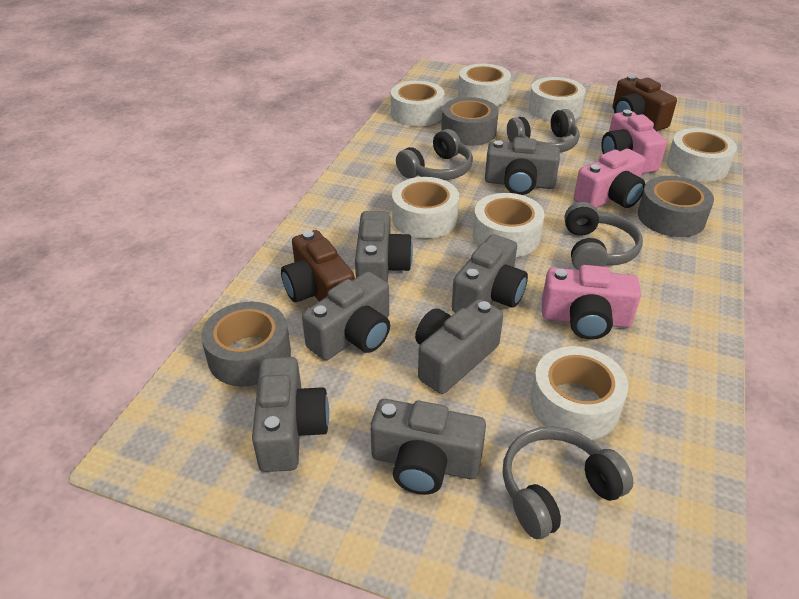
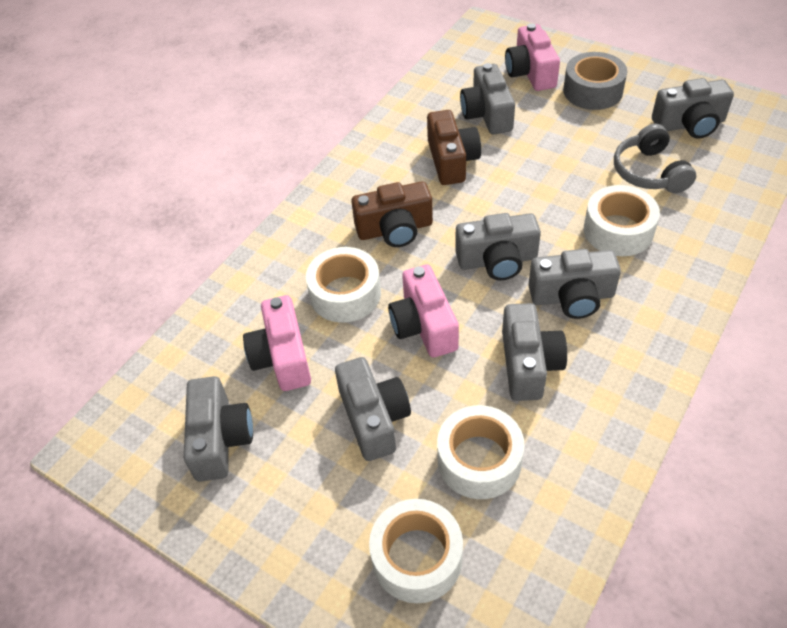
grey headphones: 4 -> 1
grey tape: 3 -> 1
white tape: 7 -> 4

